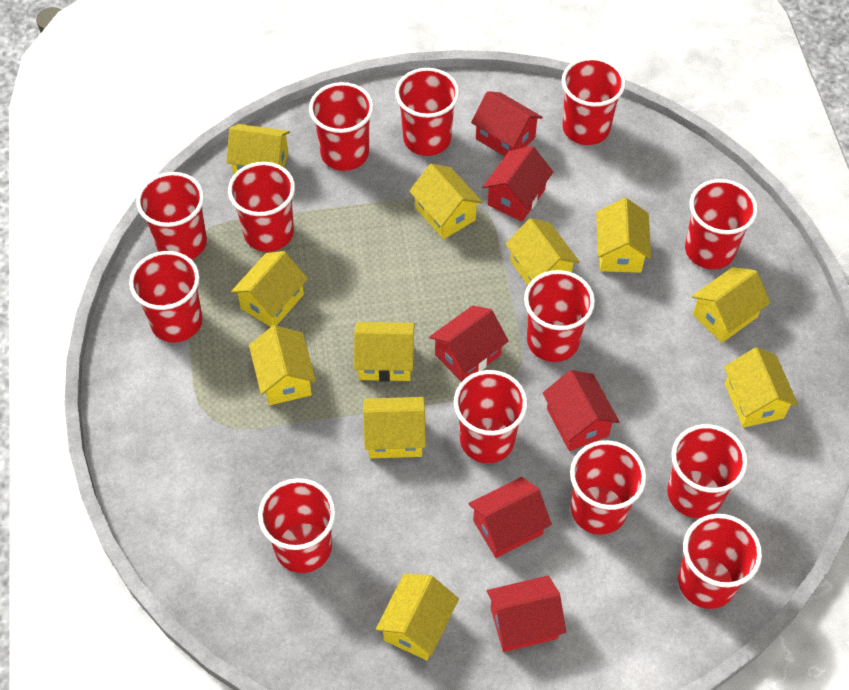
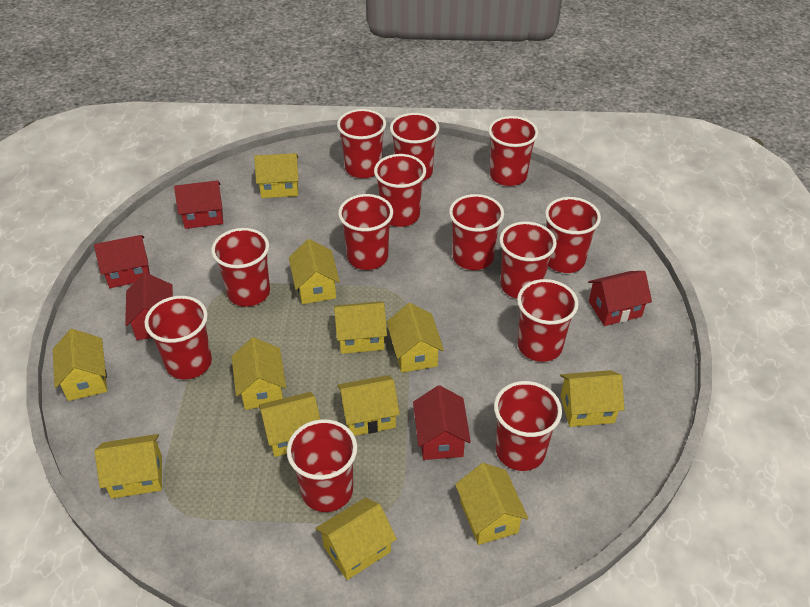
red house: 6 -> 5
yellow house: 11 -> 12

